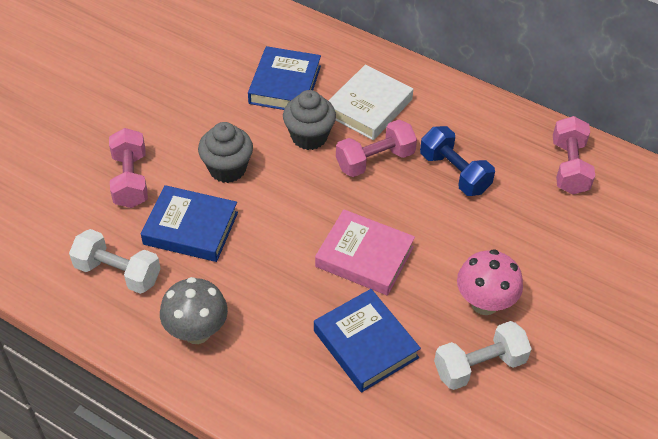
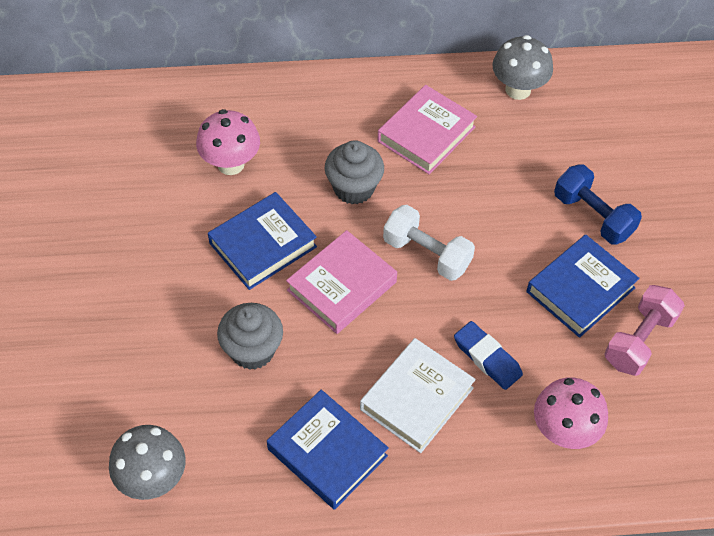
blue eraser: 0 -> 1
grey mushroom: 1 -> 2
pink book: 1 -> 2
pink dumbbell: 3 -> 1
pink mushroom: 1 -> 2
white dumbbell: 2 -> 1

